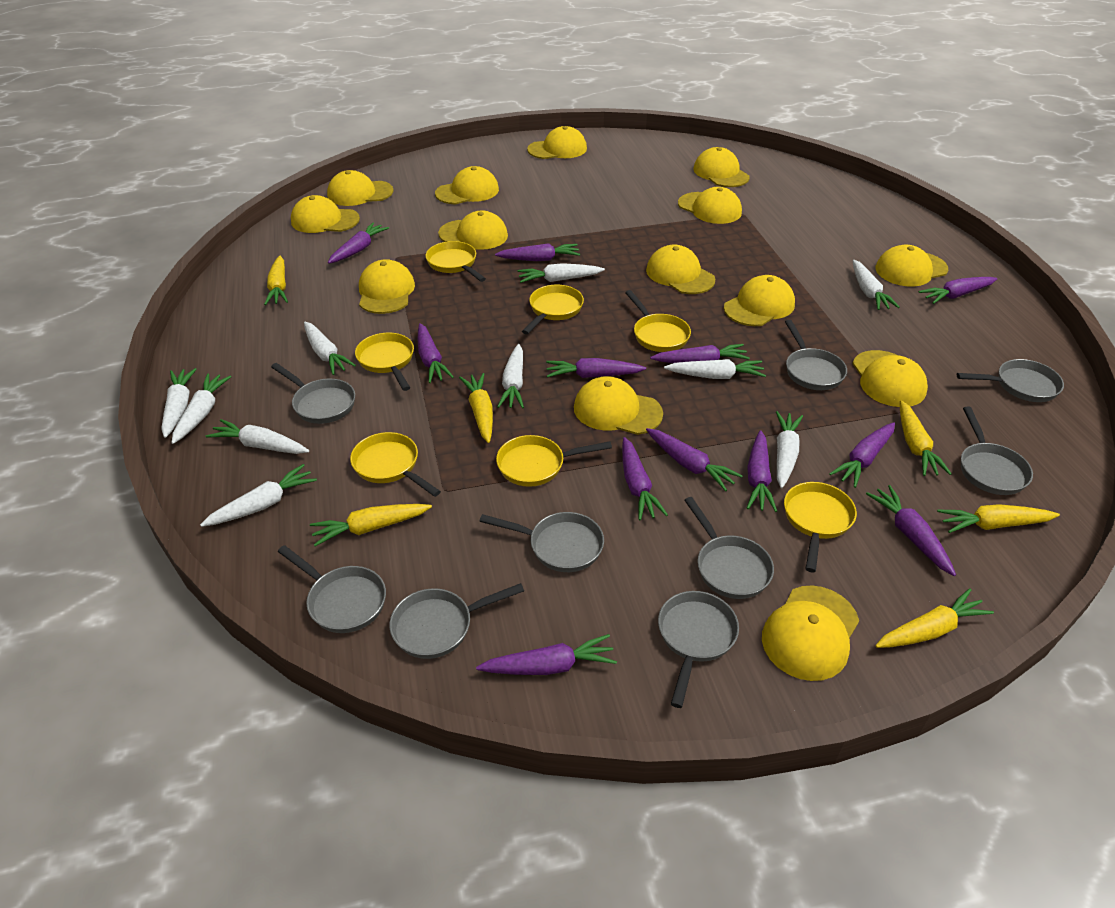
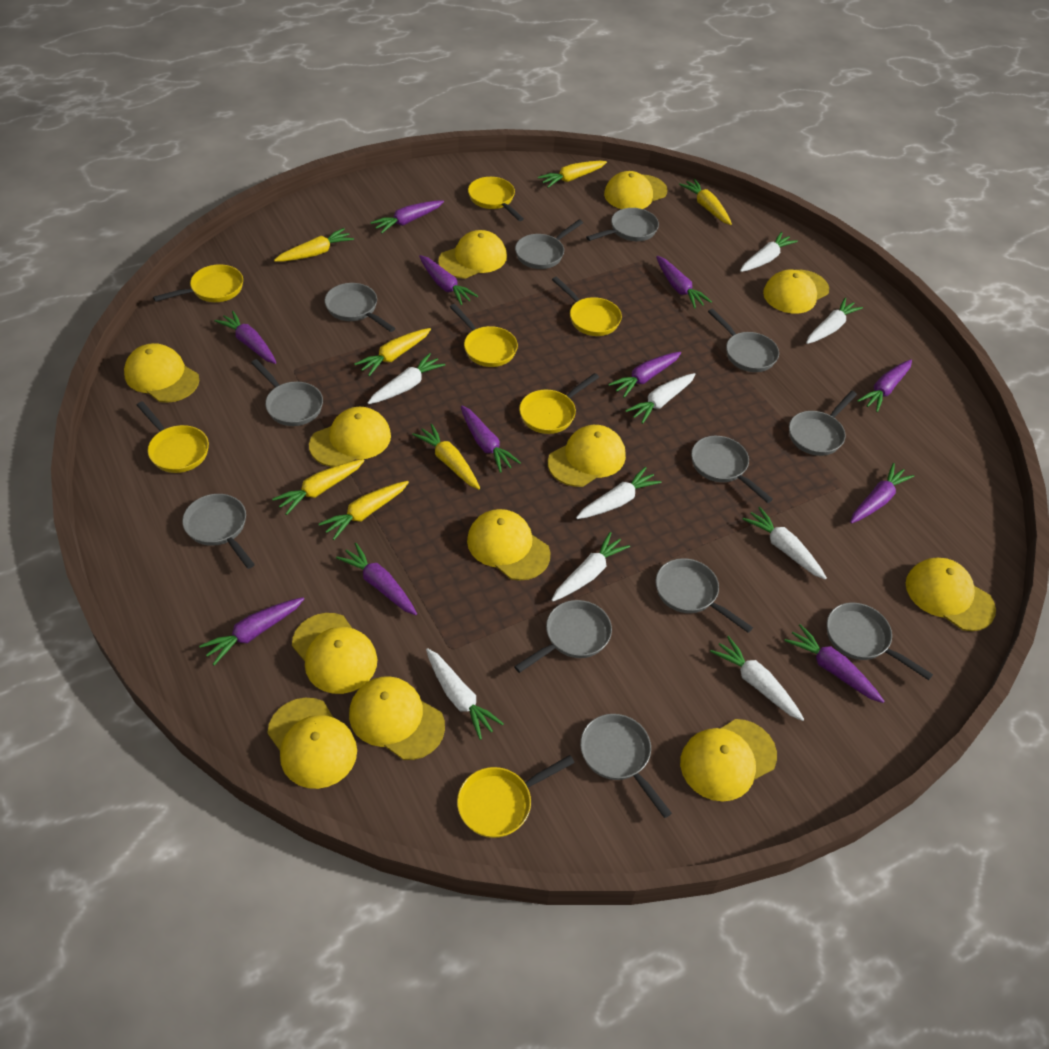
grey pan: 9 -> 12
purple carrot: 12 -> 11
white carrot: 10 -> 9
yellow cap: 14 -> 12
yellow carrot: 6 -> 7

